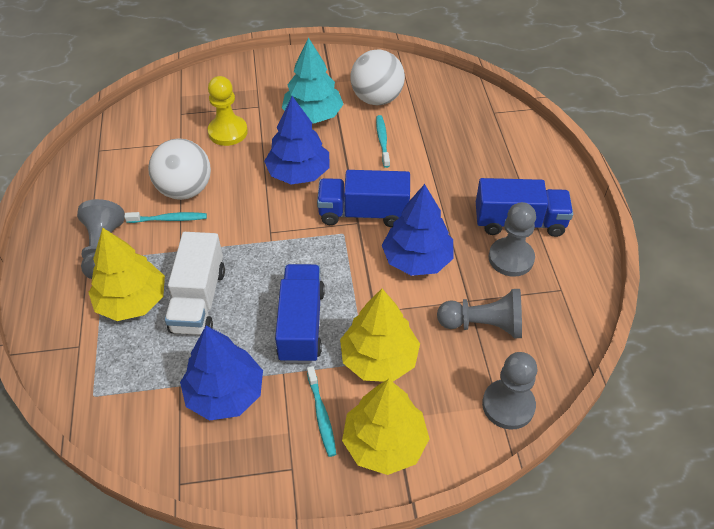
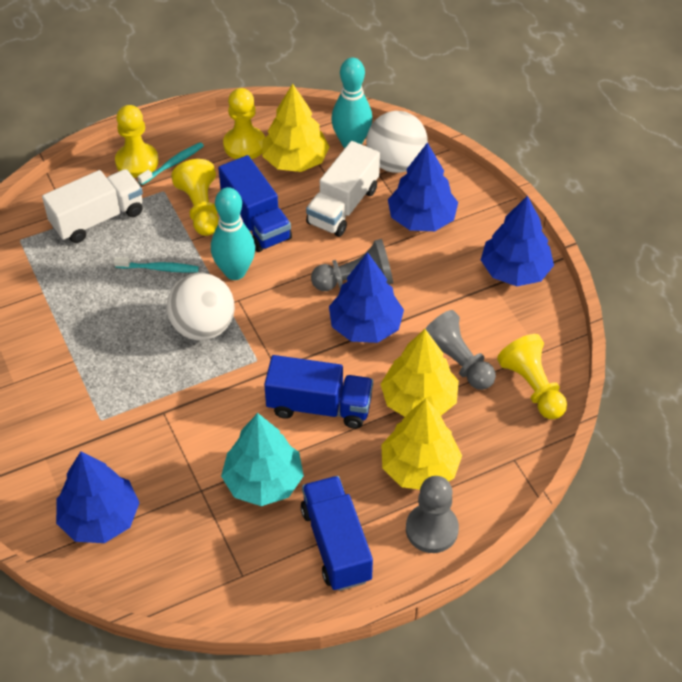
blue tree: 3 -> 4
grey pawn: 4 -> 3
turquoise bowling pin: 0 -> 2
turquoise toothbrush: 3 -> 2
white truck: 1 -> 2
yellow pawn: 1 -> 4

